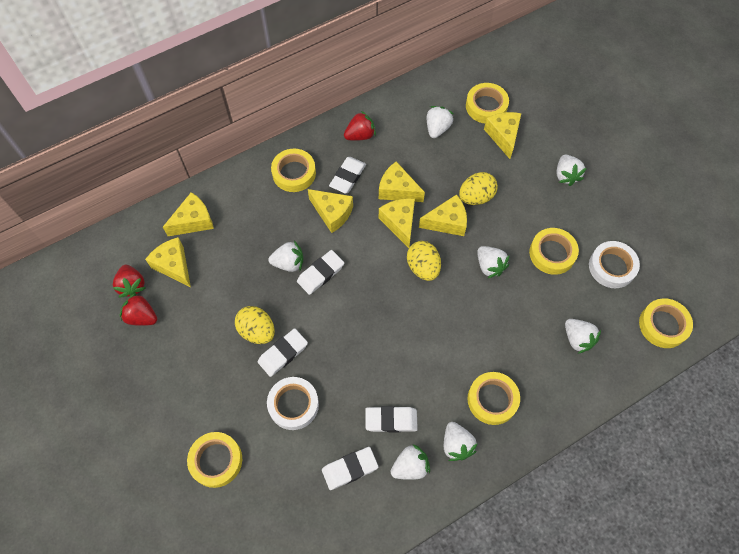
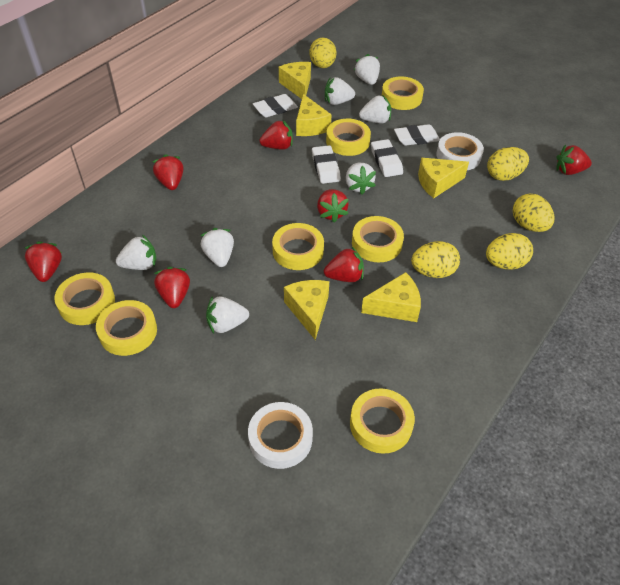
red strawberry: 3 -> 7
white eraser: 5 -> 4
yellow cheese: 7 -> 5
yellow egg: 3 -> 5
yellow tape: 6 -> 7

